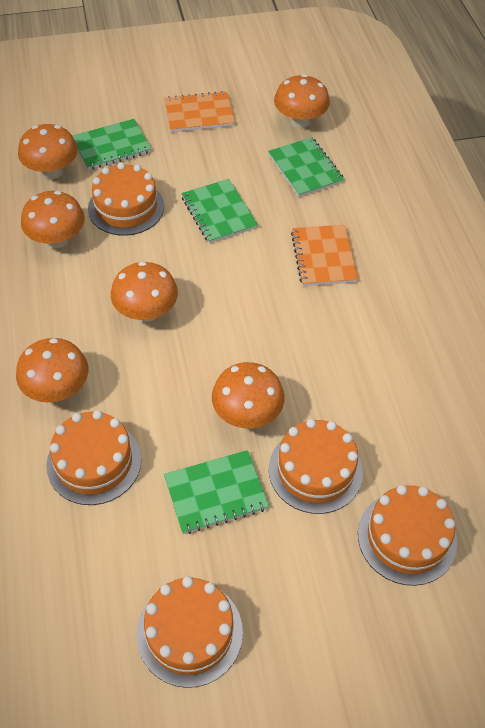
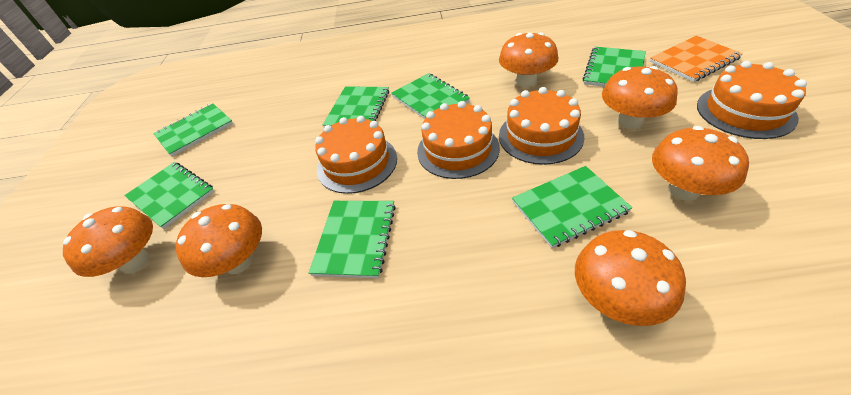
green notebook: 4 -> 7
orange cake: 5 -> 4
orange notebook: 2 -> 1

